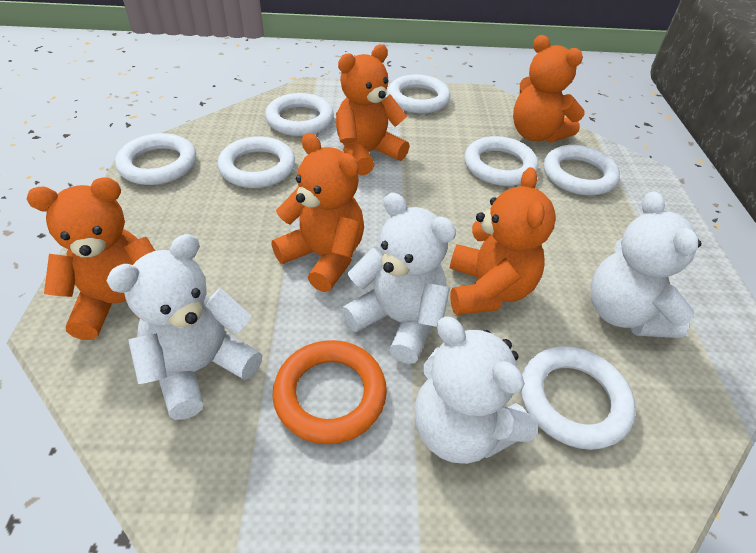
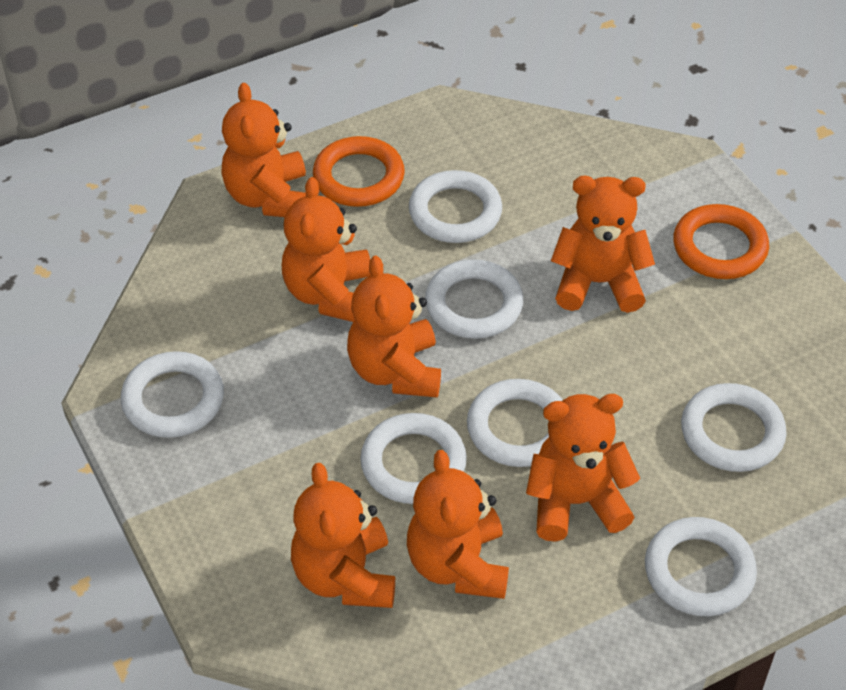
orange ring: 1 -> 2
orange teddy bear: 5 -> 7
white teddy bear: 4 -> 0

